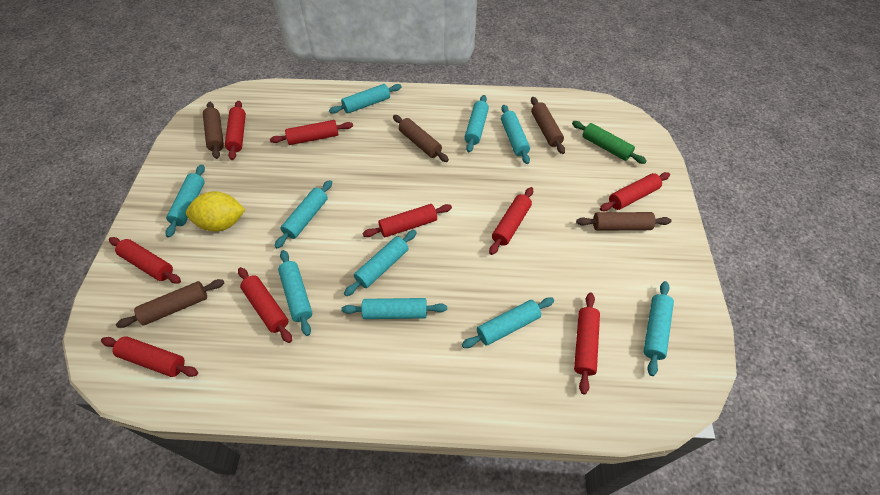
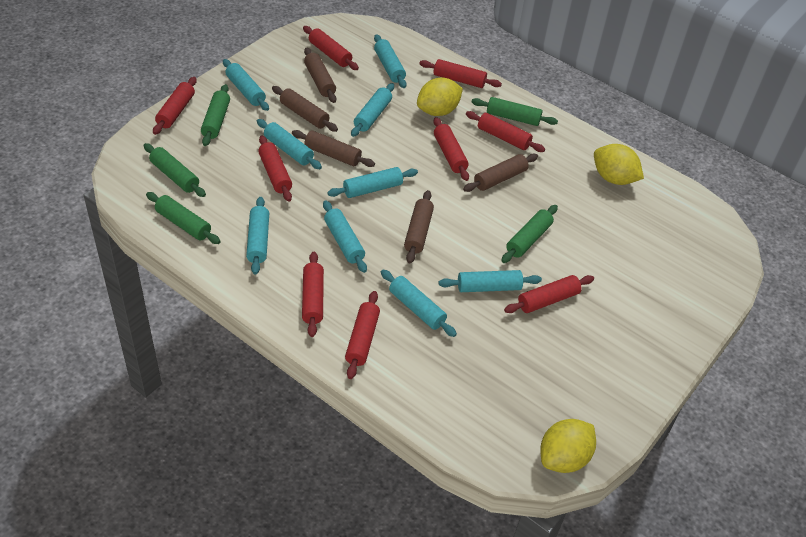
green rolling pin: 1 -> 5
turquoise rolling pin: 10 -> 9
yellow lemon: 1 -> 3

